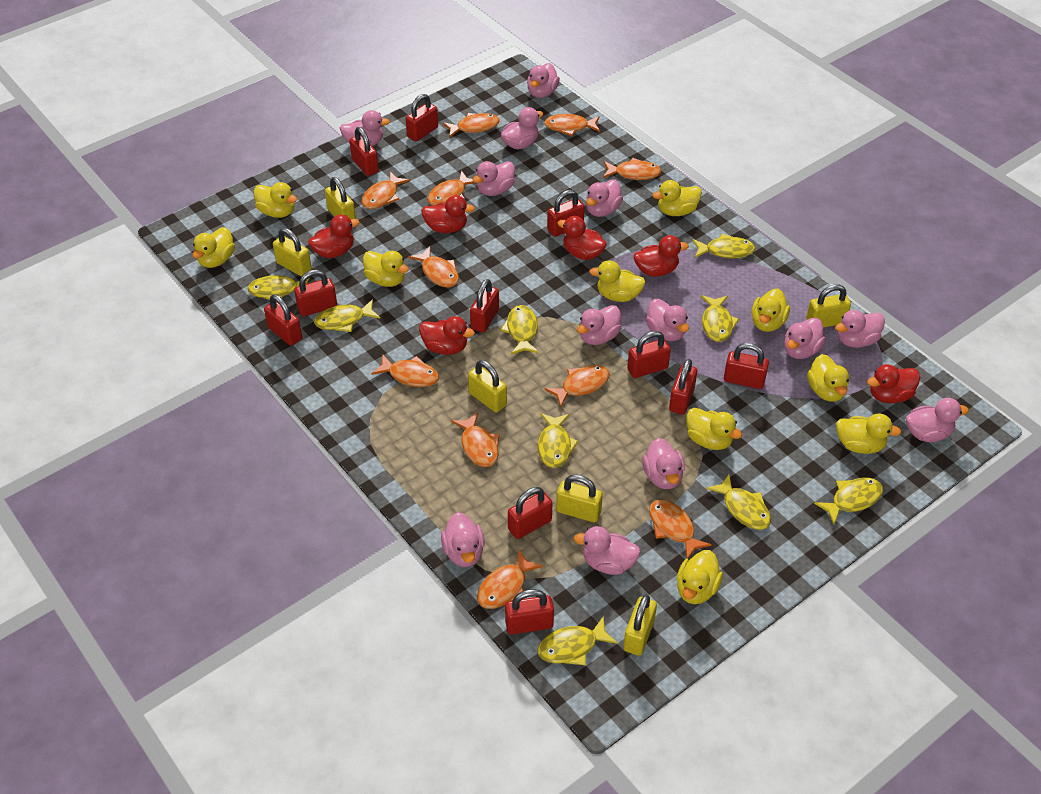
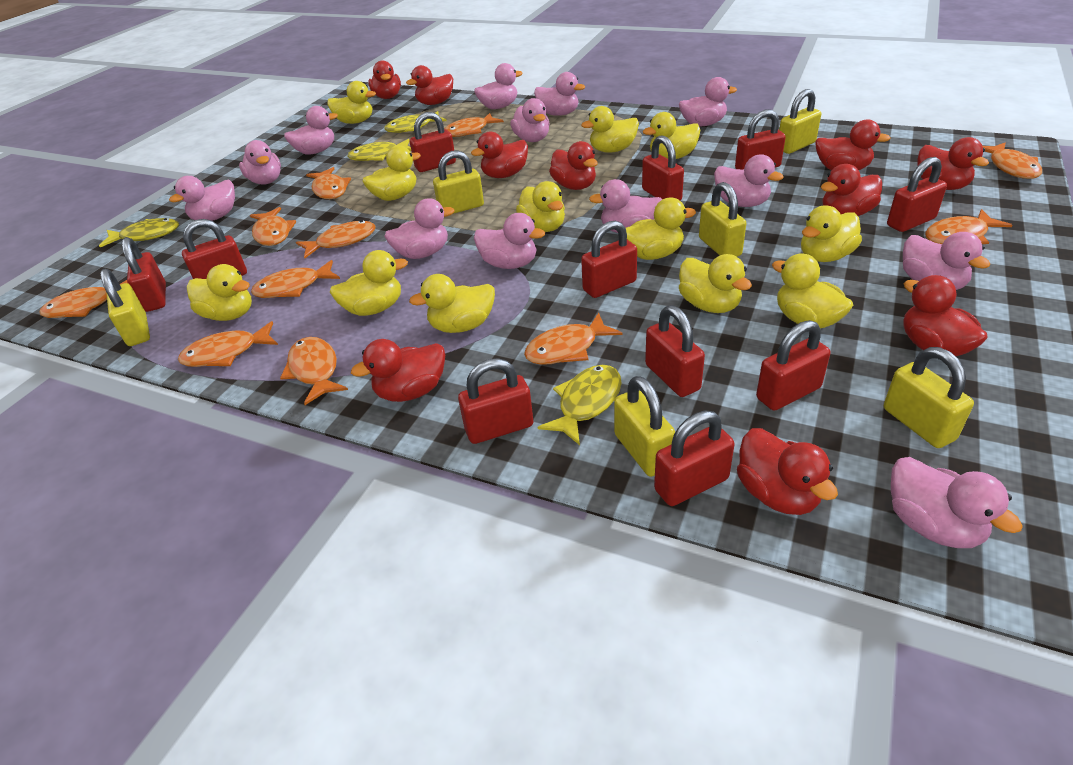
red duck: 6 -> 10
yellow duck: 10 -> 12
yellow fish: 9 -> 4

